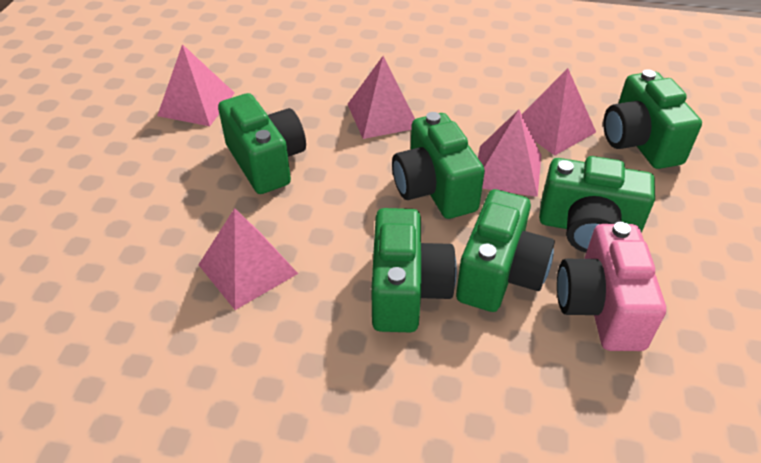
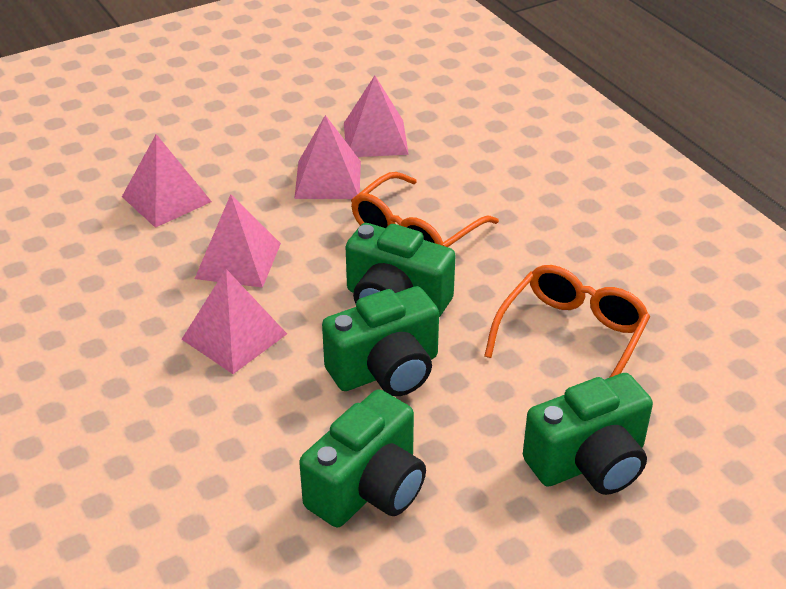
green camera: 6 -> 4
orange glasses: 0 -> 2
pink camera: 1 -> 0

